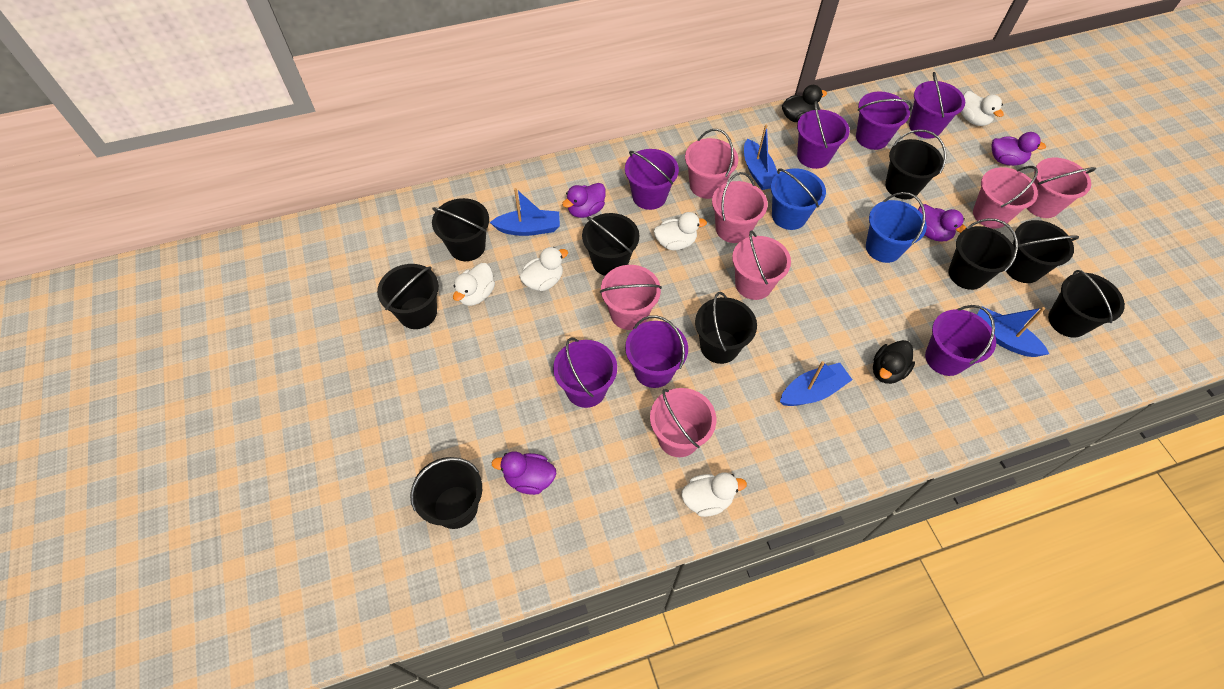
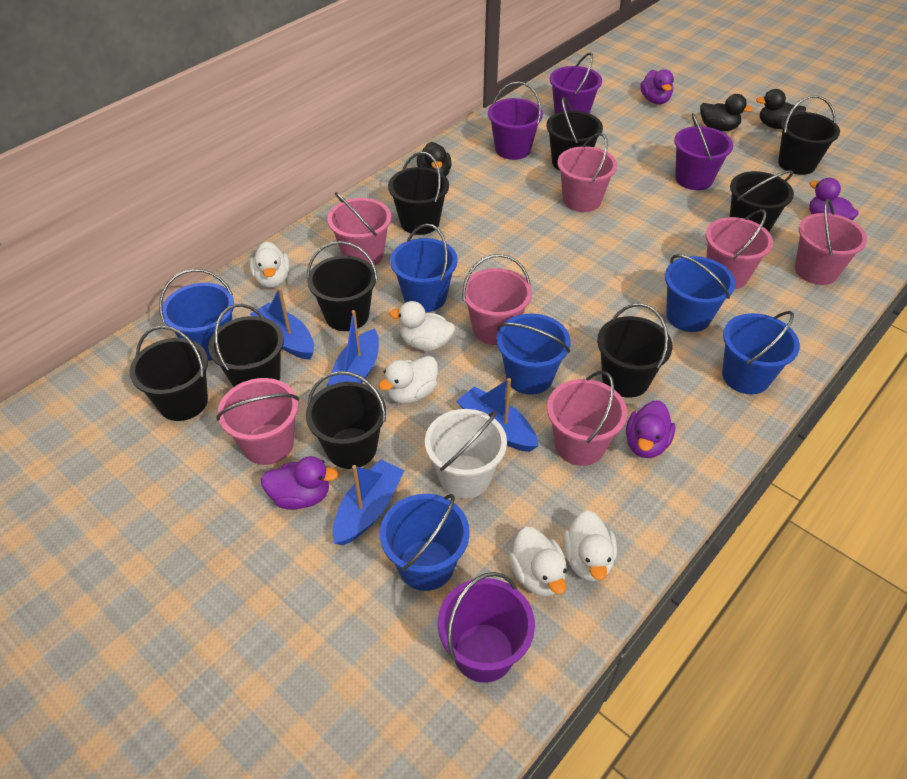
black duck: 2 -> 3
blue bucket: 2 -> 6
purple bucket: 7 -> 4
white bucket: 0 -> 1

